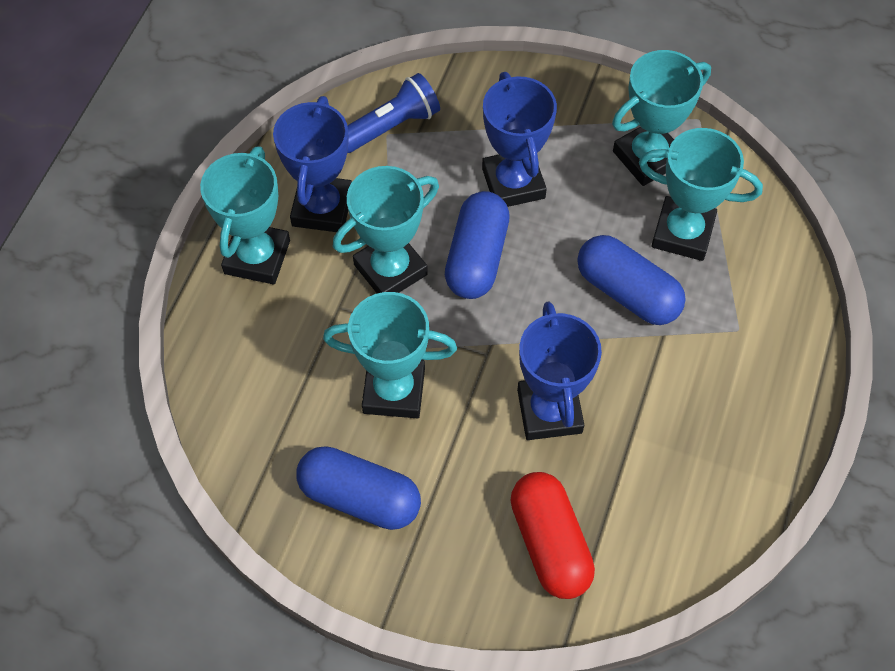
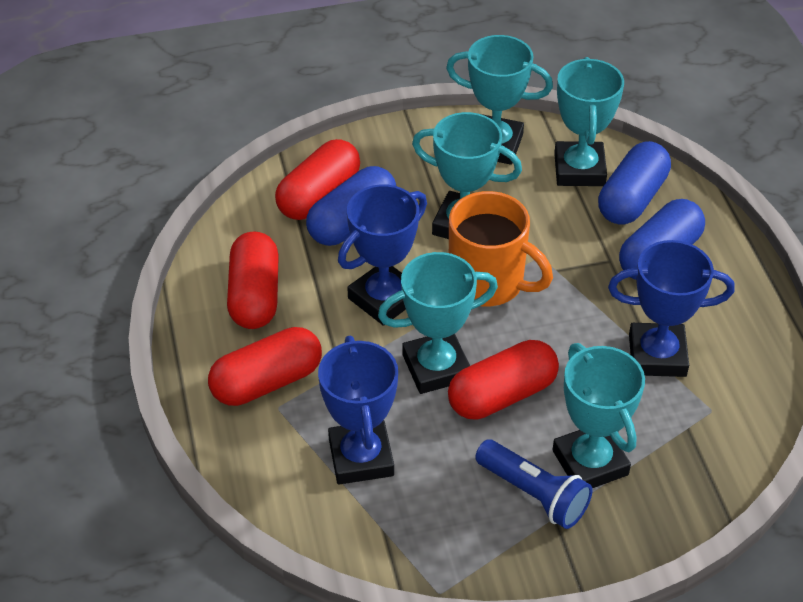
orange mug: 0 -> 1
red capsule: 1 -> 4

